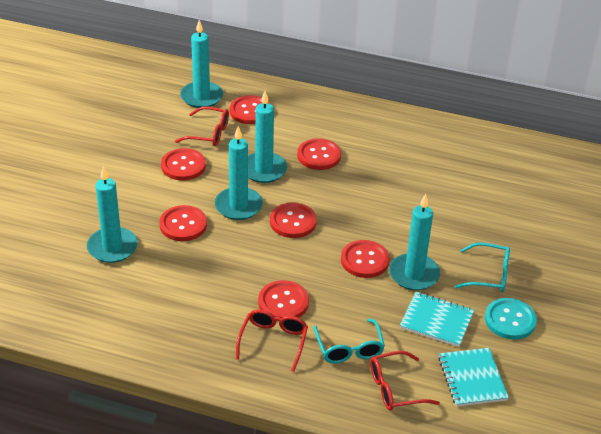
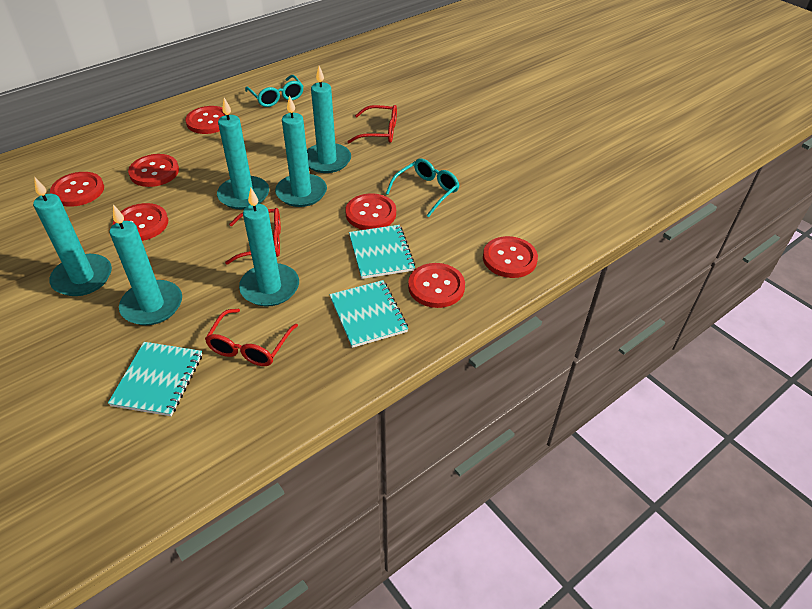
turquoise button: 1 -> 0
turquoise candle: 5 -> 6
turquoise notebook: 2 -> 3

